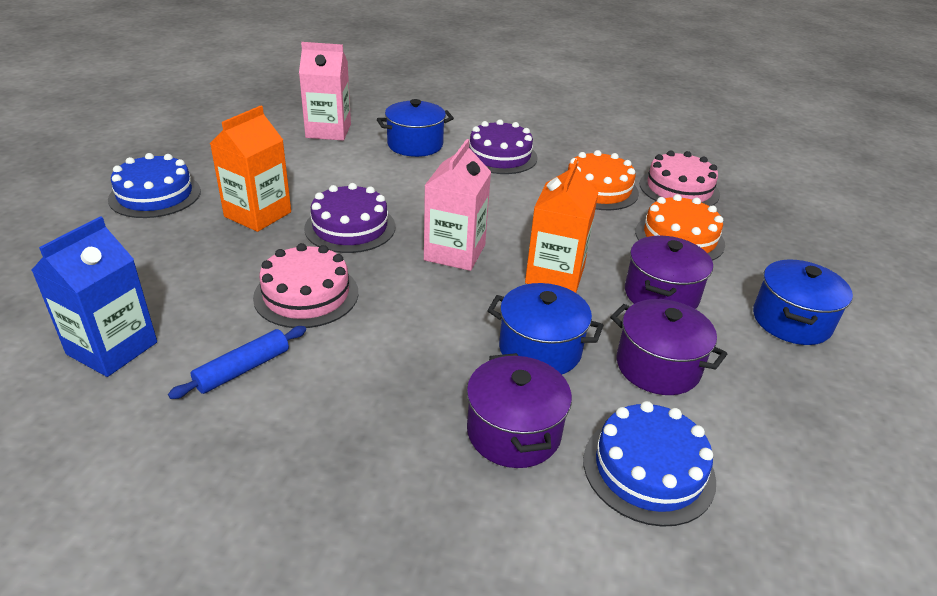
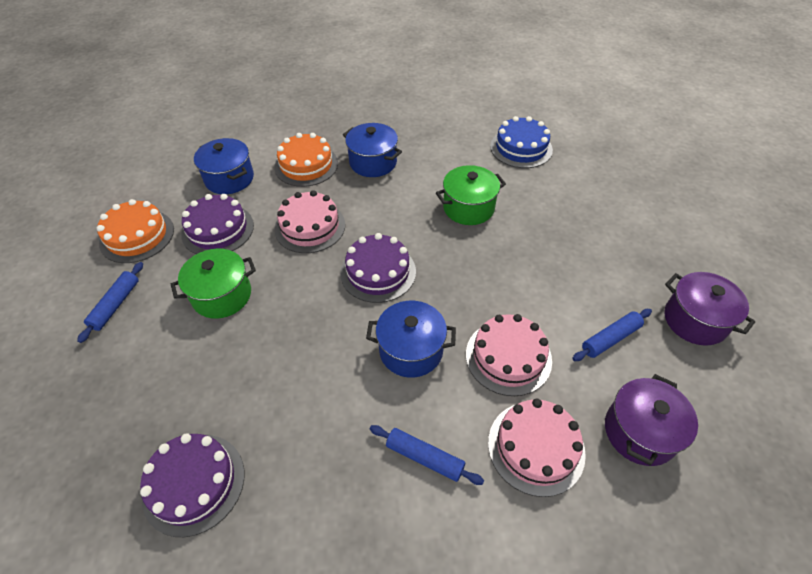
blue cake: 2 -> 1
blue carton: 1 -> 0
blue rolling pin: 1 -> 3
green pot: 0 -> 2
orange carton: 2 -> 0
pink cake: 2 -> 3
pink carton: 2 -> 0
purple cake: 2 -> 3
purple pot: 3 -> 2

